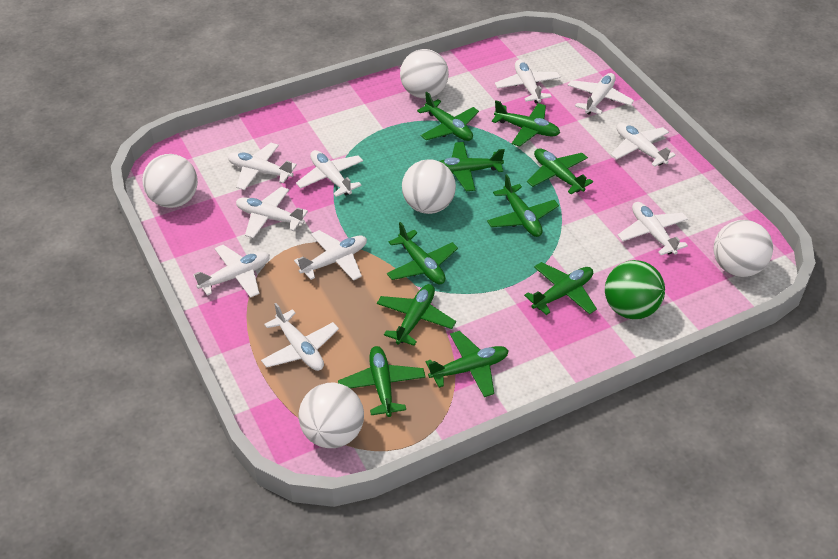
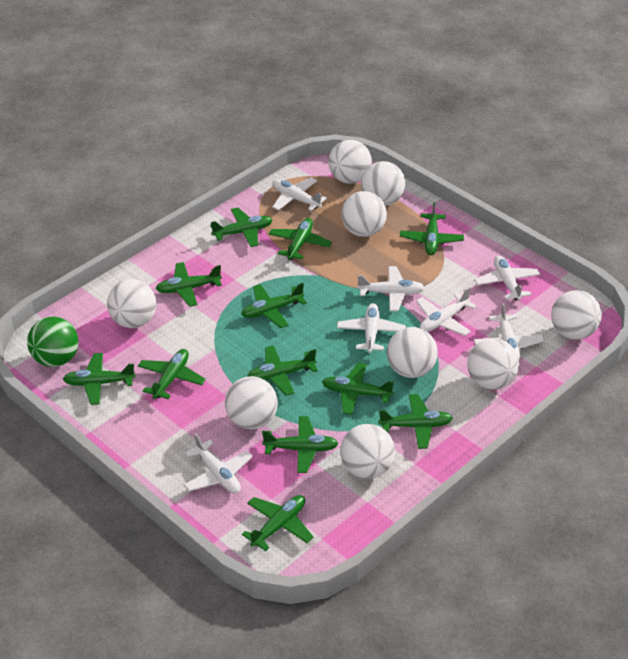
green plane: 10 -> 12
white ball: 5 -> 9
white plane: 10 -> 7

